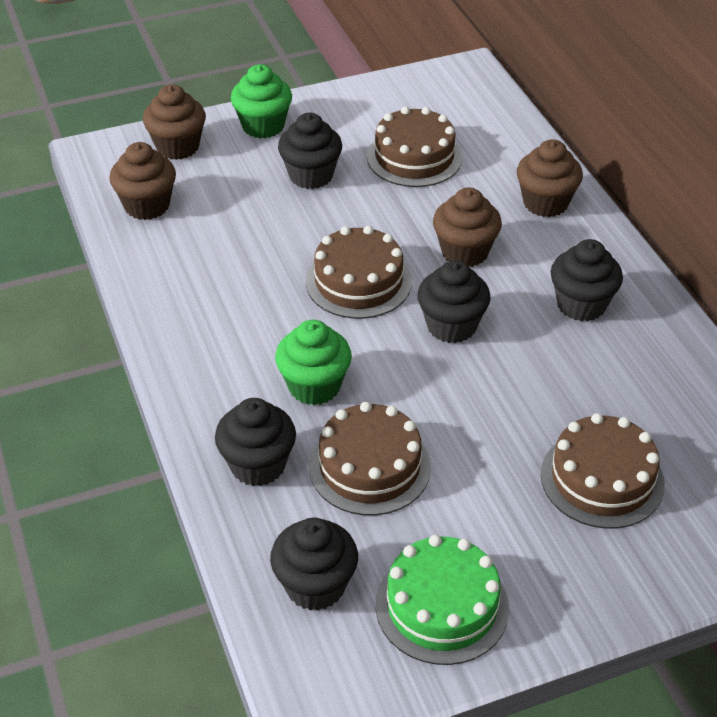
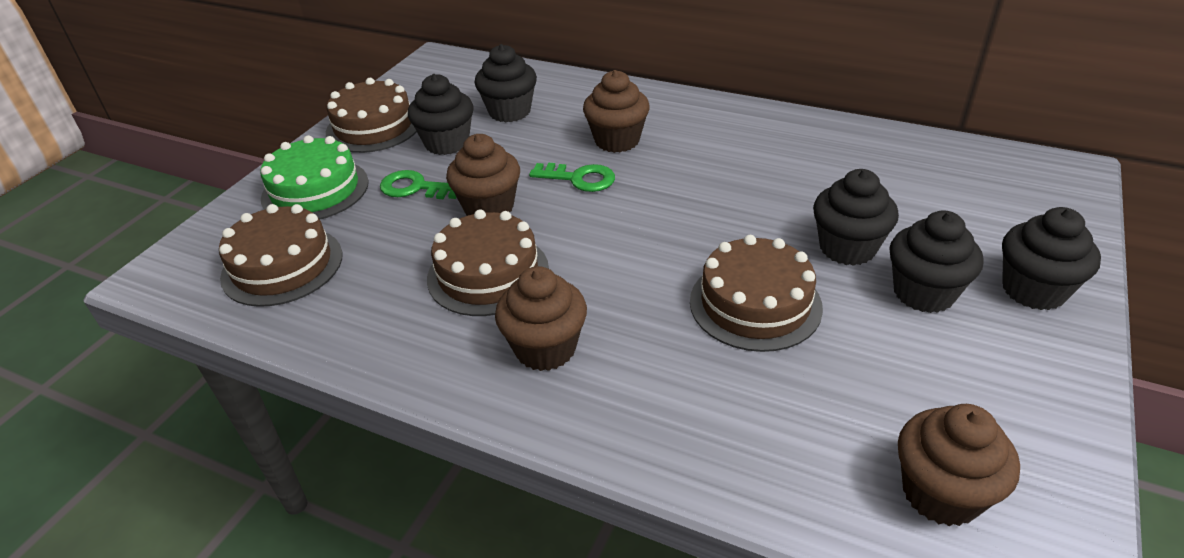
green cupcake: 2 -> 0
green key: 0 -> 2

